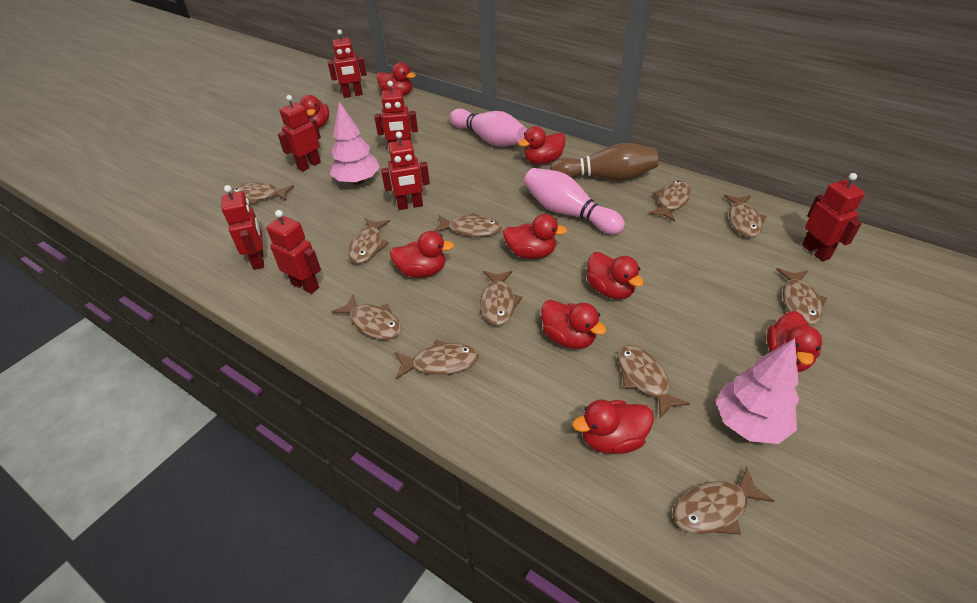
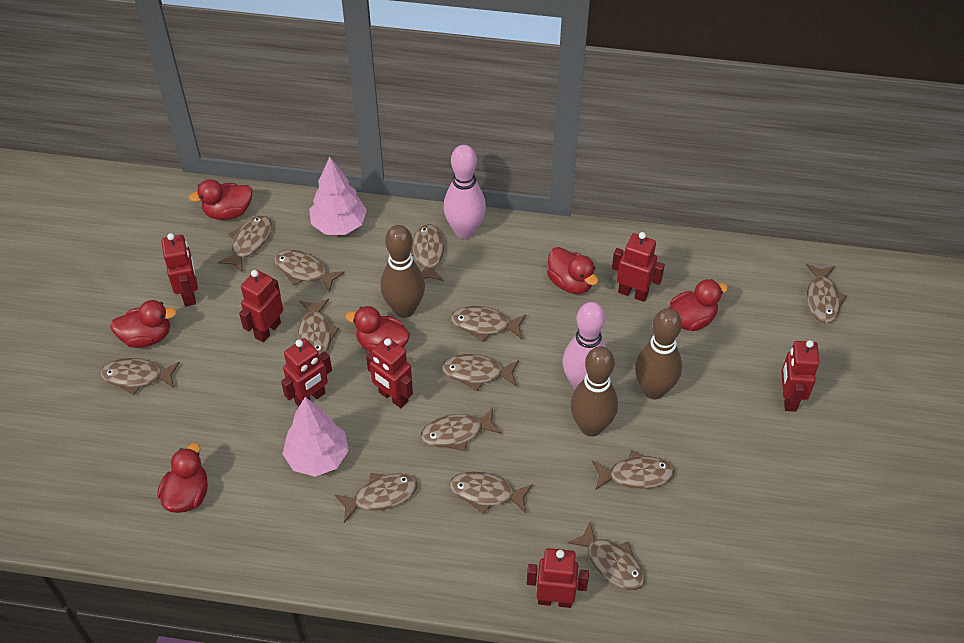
brown bowling pin: 1 -> 3
brown fish: 11 -> 13
red duck: 9 -> 6

